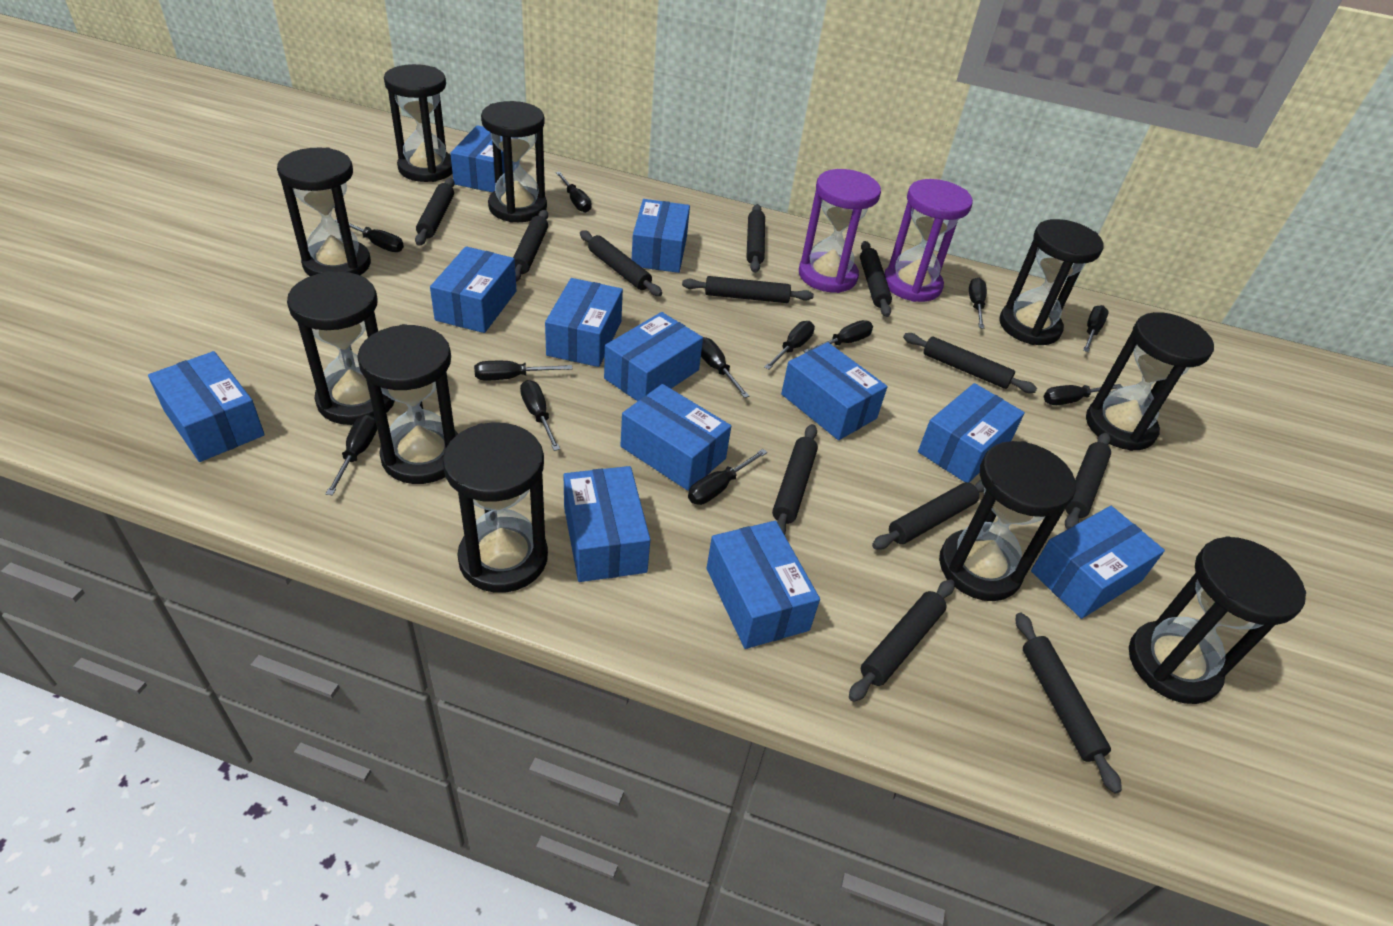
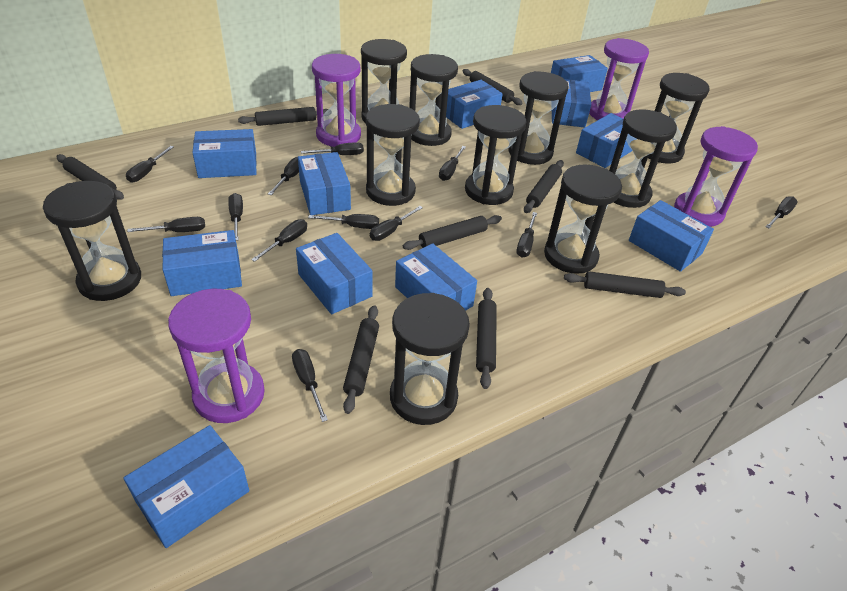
black rolling pin: 12 -> 8
blue box: 12 -> 11
purple hourglass: 2 -> 4

